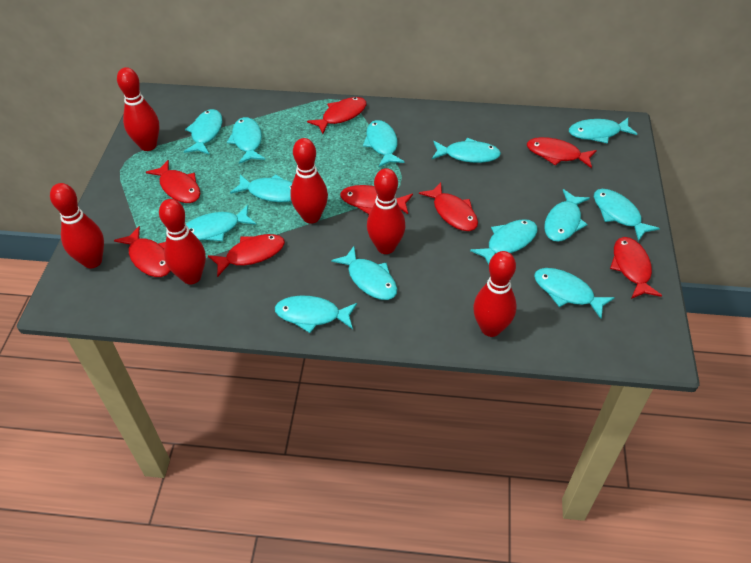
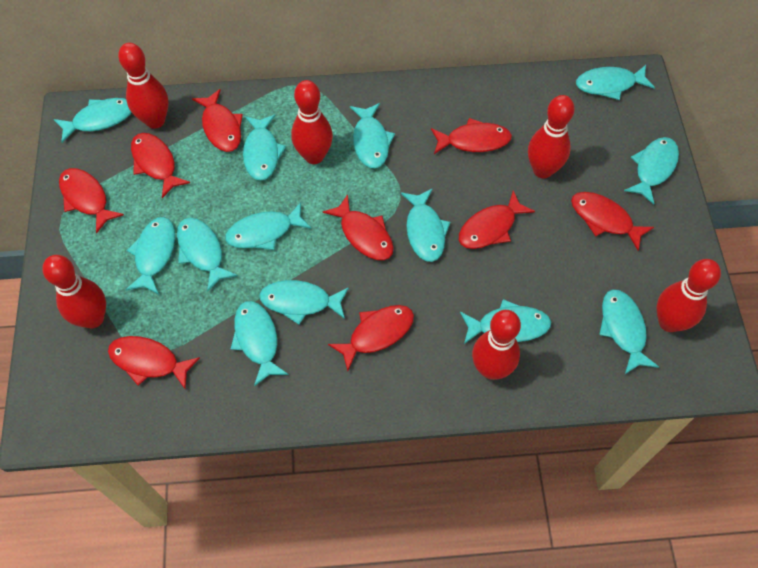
red fish: 8 -> 9

